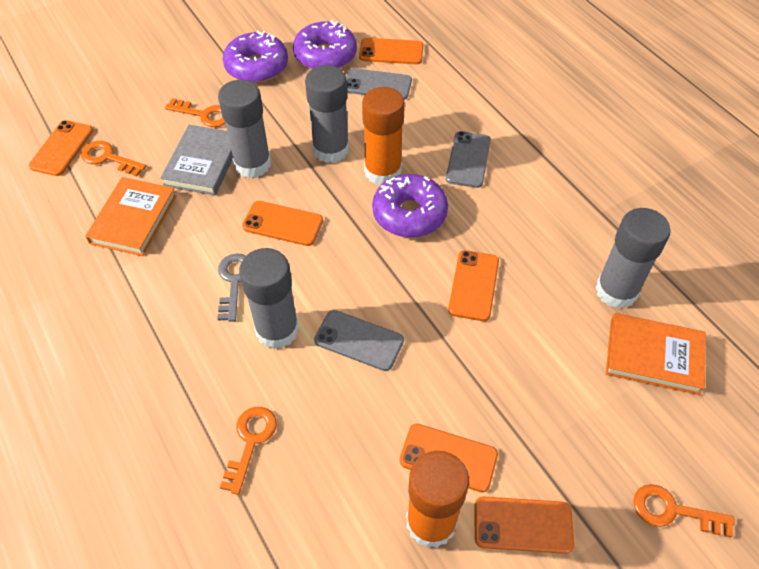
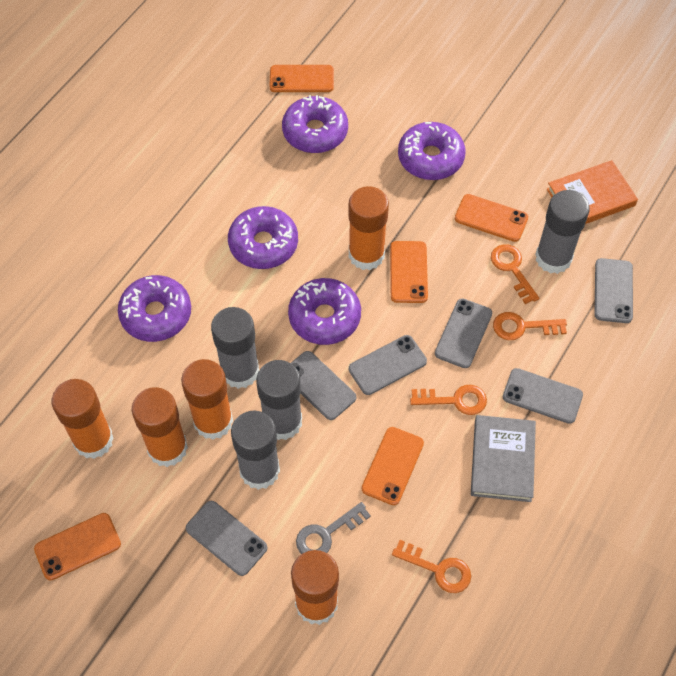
grey phone: 3 -> 6
orange book: 2 -> 1
orange glue stick: 2 -> 5
orange phone: 6 -> 5
purple donut: 3 -> 5

